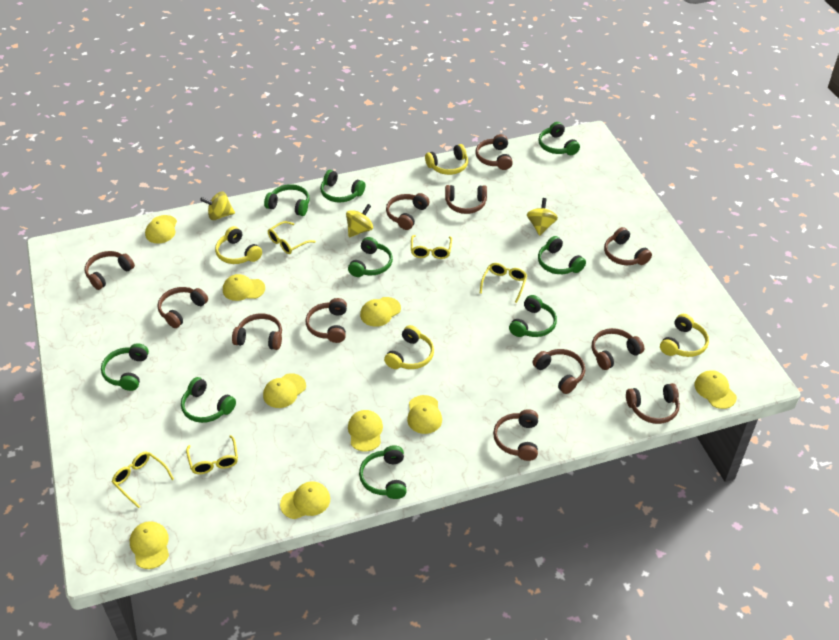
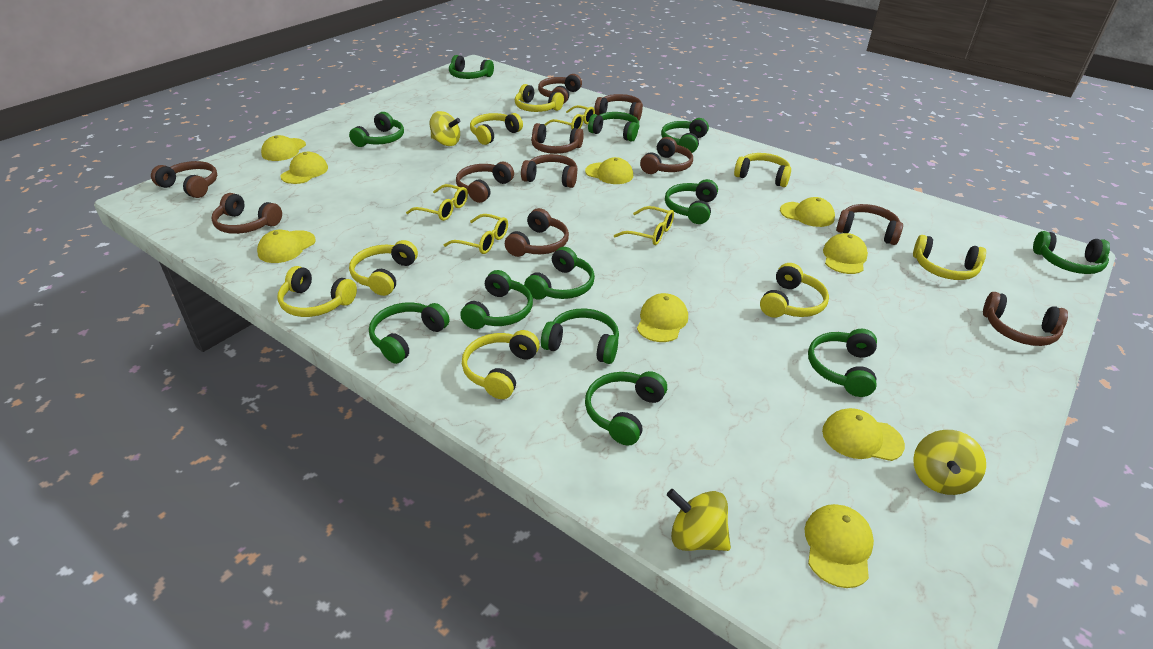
brown headphones: 12 -> 11
green headphones: 9 -> 12
yellow glasses: 5 -> 4
yellow headphones: 4 -> 8

